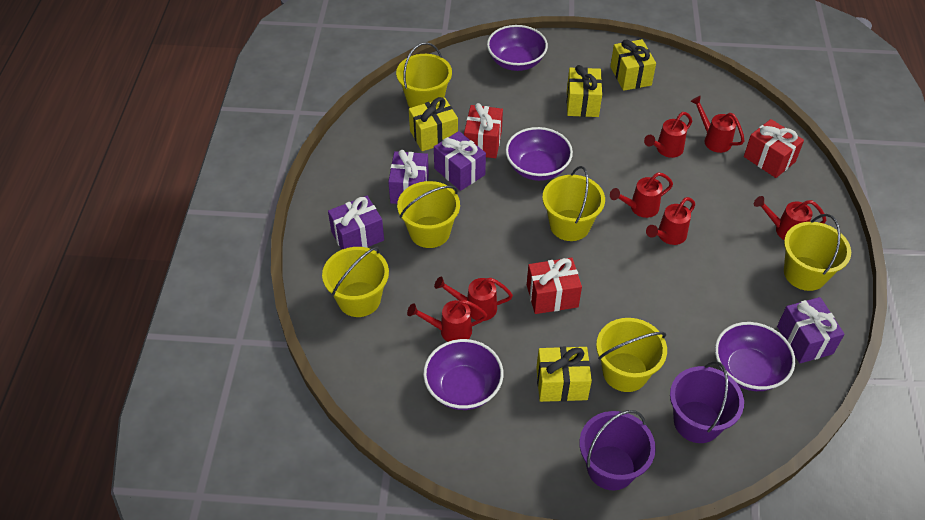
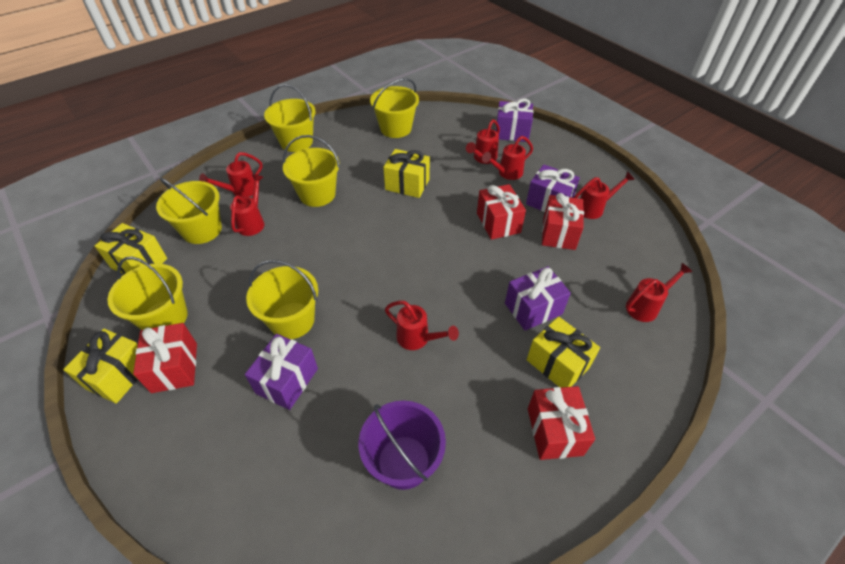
purple bowl: 4 -> 0
purple bucket: 2 -> 1
red gift: 3 -> 4

